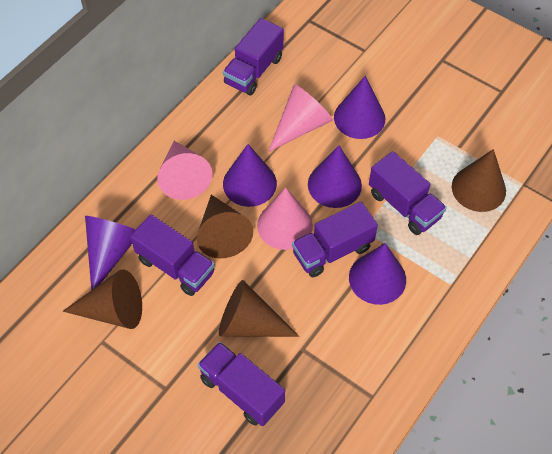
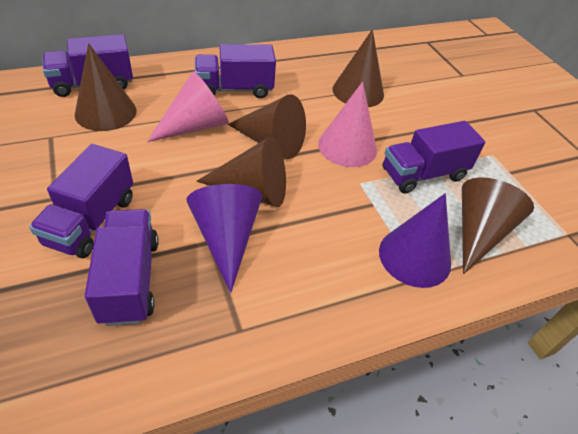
brown cone: 4 -> 5
pink cone: 3 -> 2
purple cone: 5 -> 2

